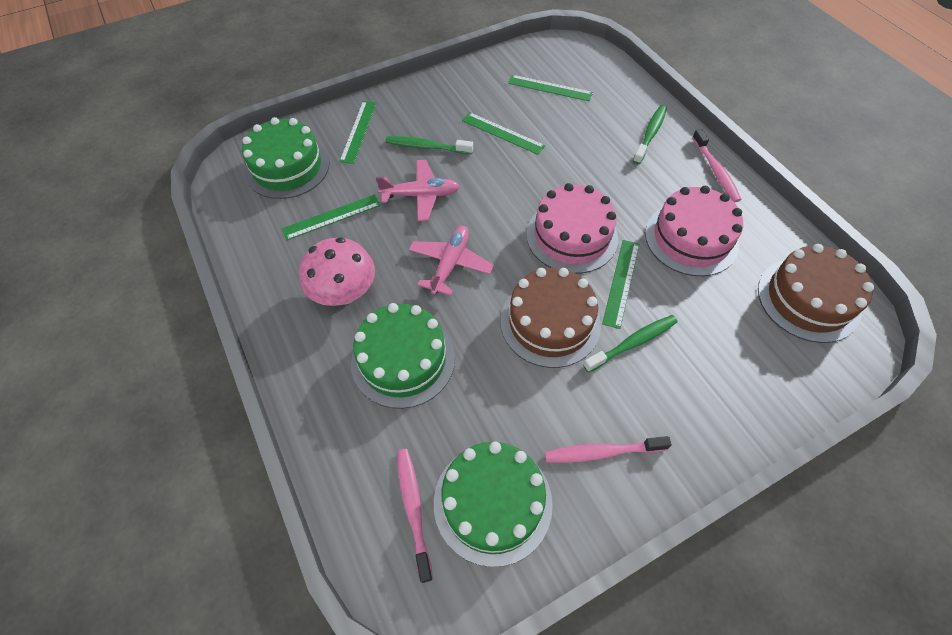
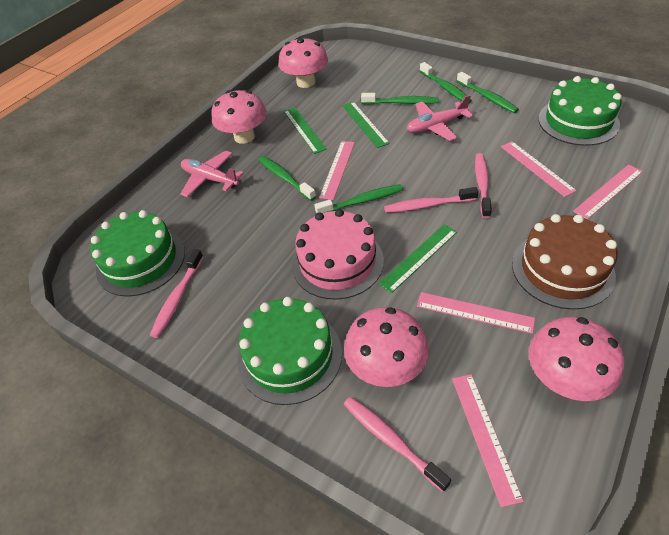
brown cake: 2 -> 1
green ruler: 5 -> 3
green toothbrush: 3 -> 5
pink cake: 2 -> 1
pink mushroom: 1 -> 4
pink ruler: 0 -> 5
pink toothbrush: 3 -> 4

